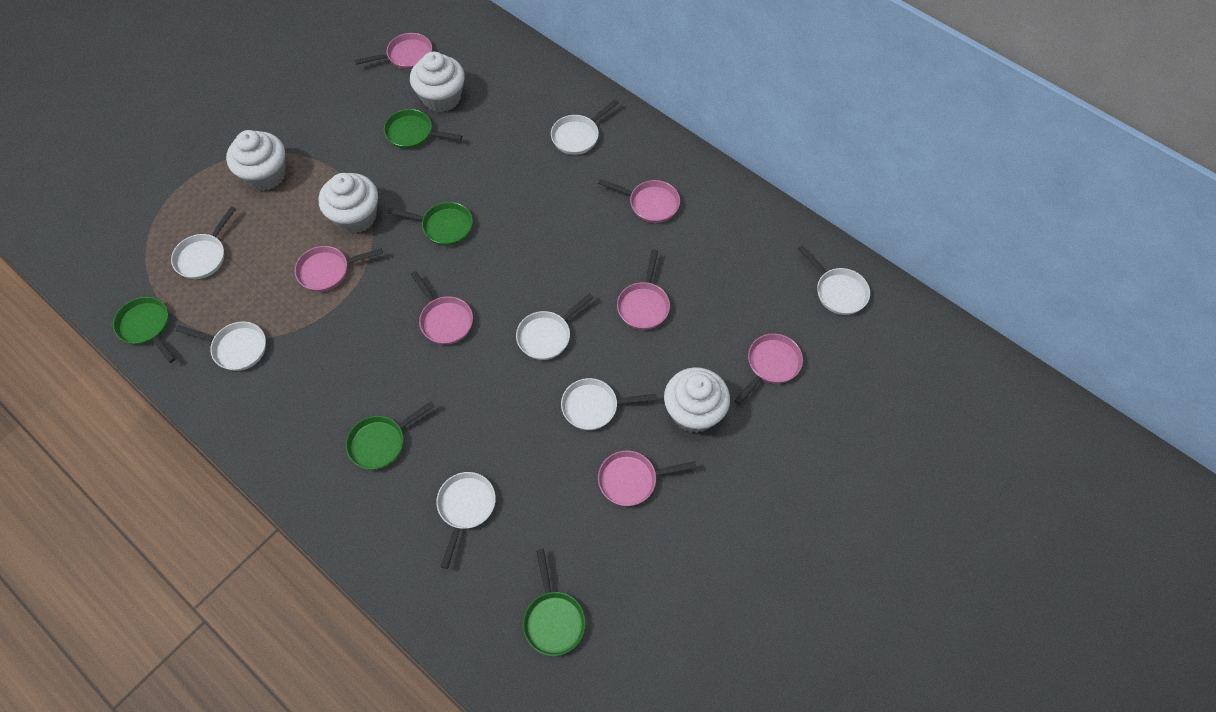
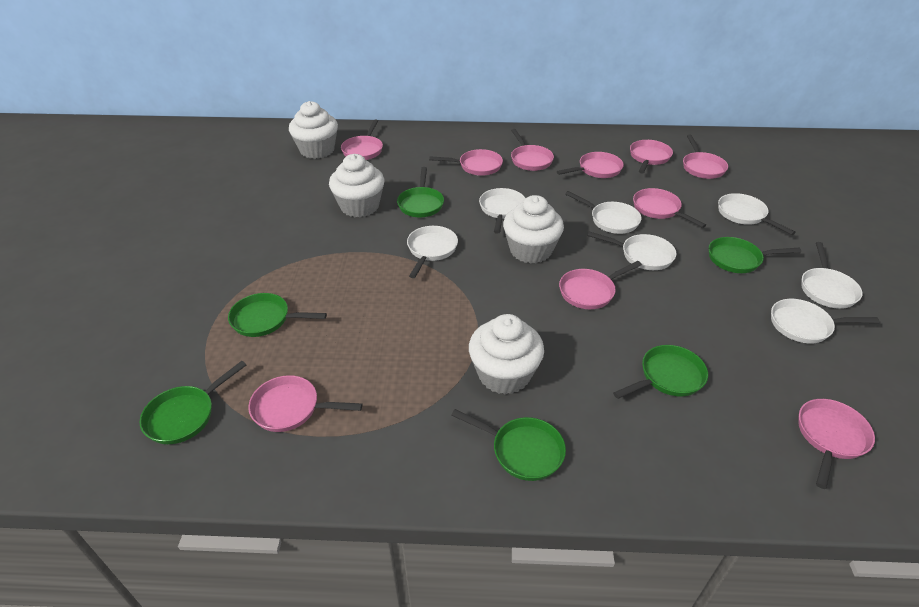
green pan: 5 -> 6
pink pan: 7 -> 10

